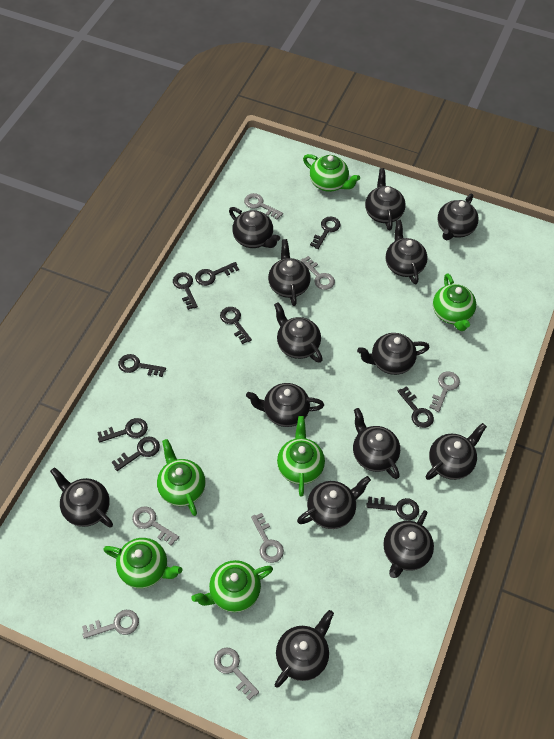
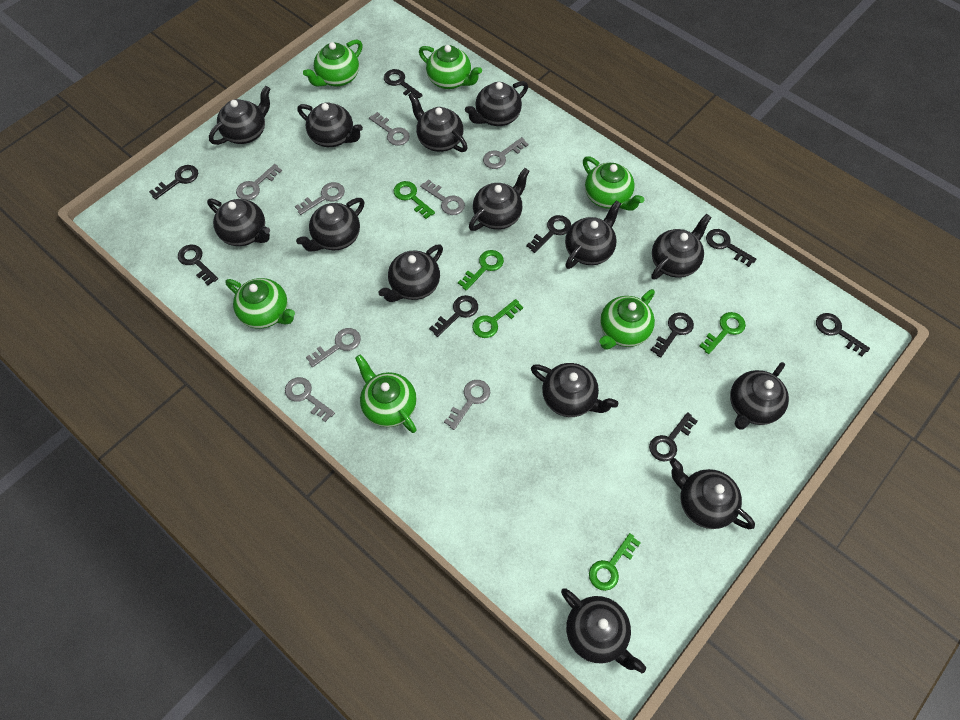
green key: 0 -> 5
grey key: 7 -> 8

